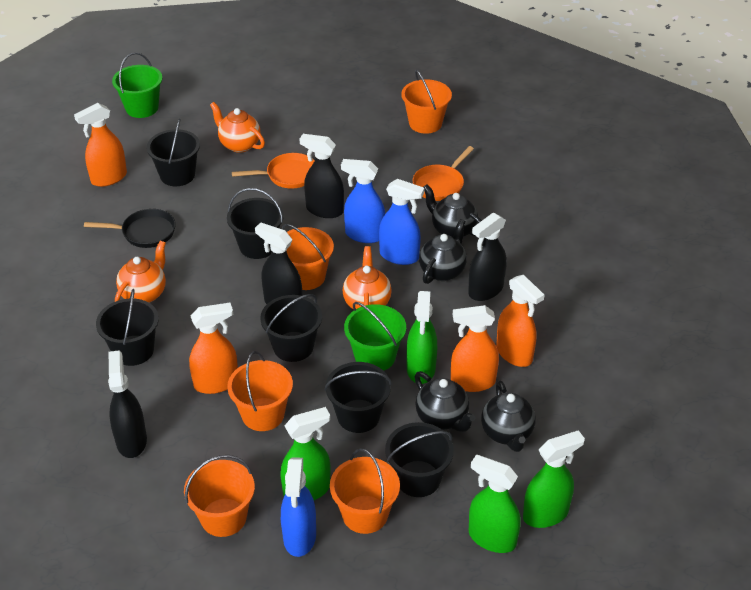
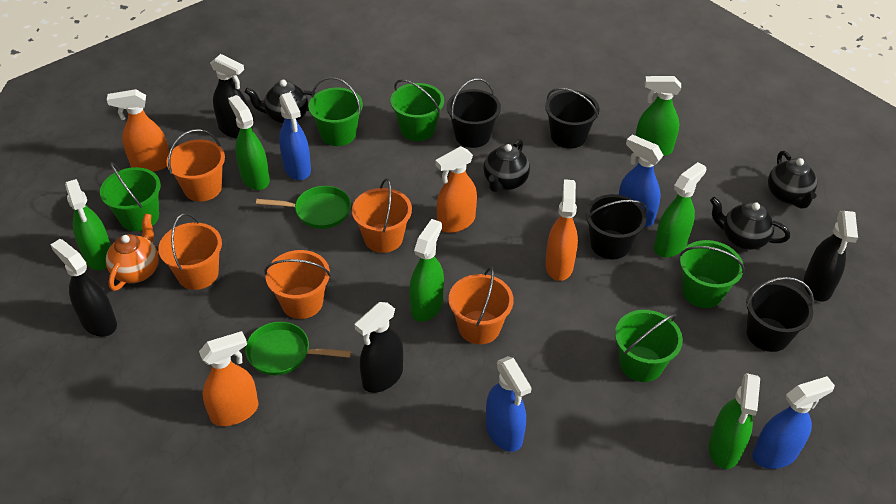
black bucket: 6 -> 4
black pan: 1 -> 0
blue spray bottle: 3 -> 4
green bucket: 2 -> 5
green pan: 0 -> 2
green spray bottle: 4 -> 6
orange pan: 2 -> 0
orange teapot: 3 -> 1

